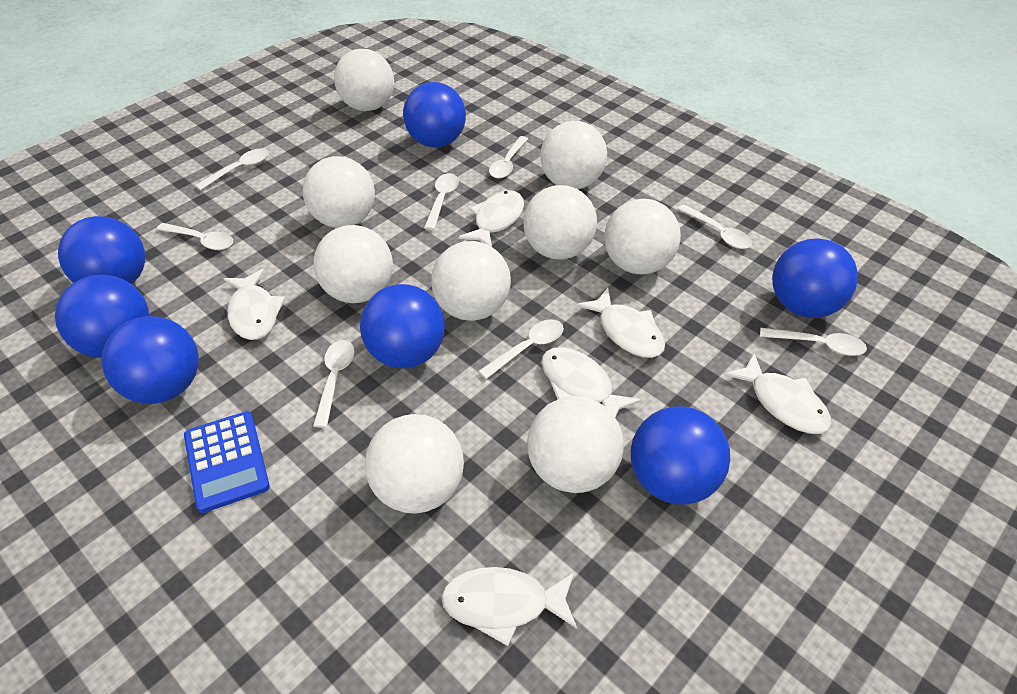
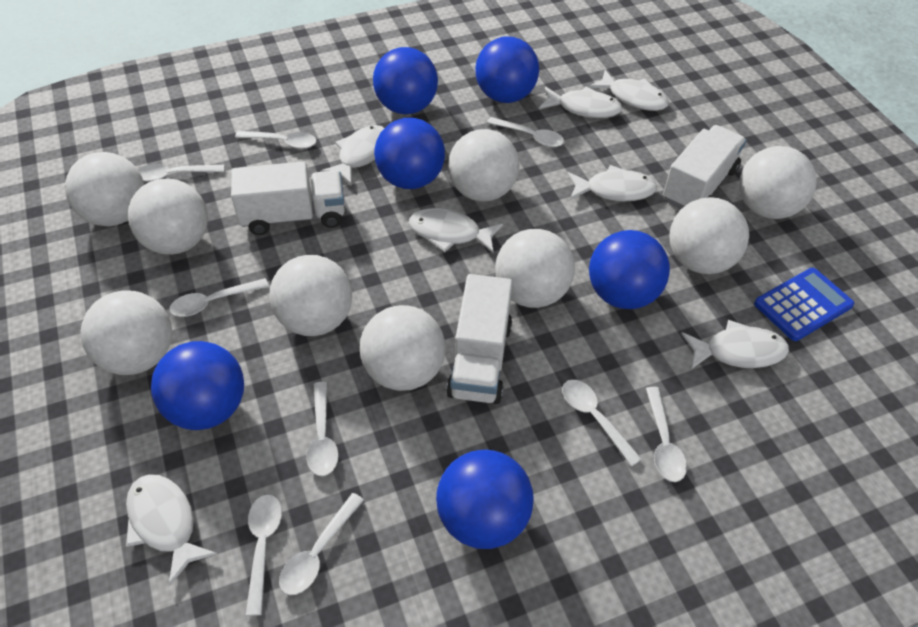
blue ball: 7 -> 6
white fish: 6 -> 7
white spoon: 8 -> 9
white truck: 0 -> 3

